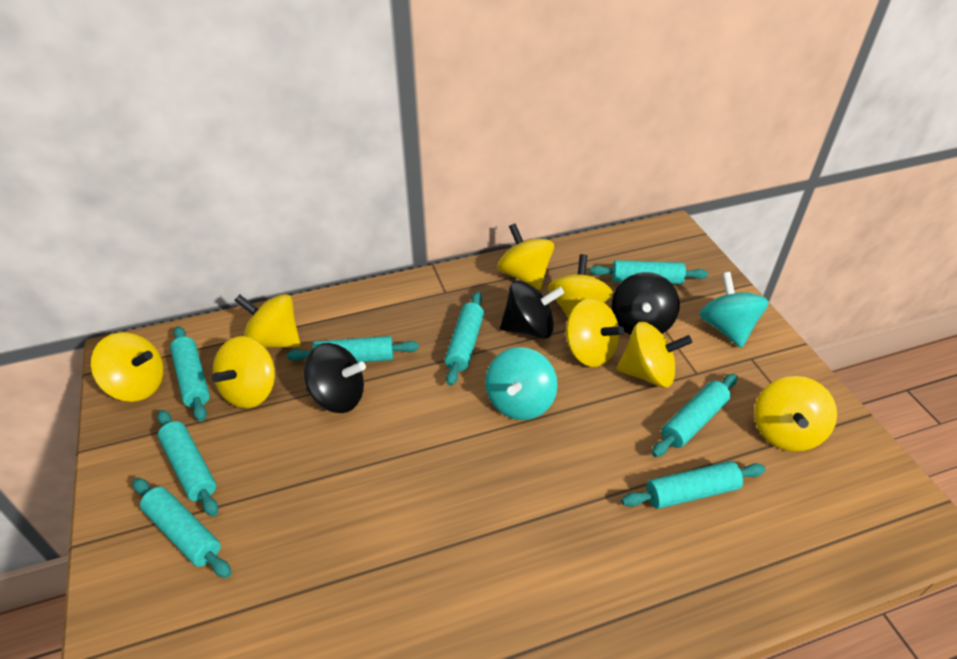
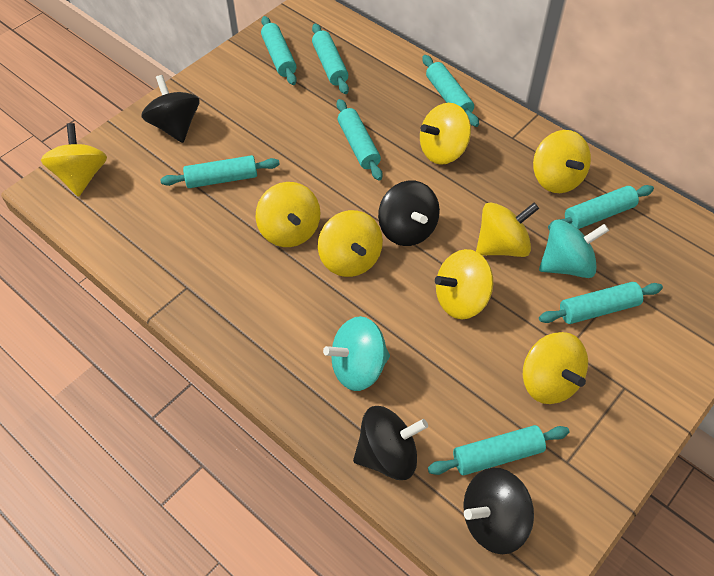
black spinning top: 3 -> 4

